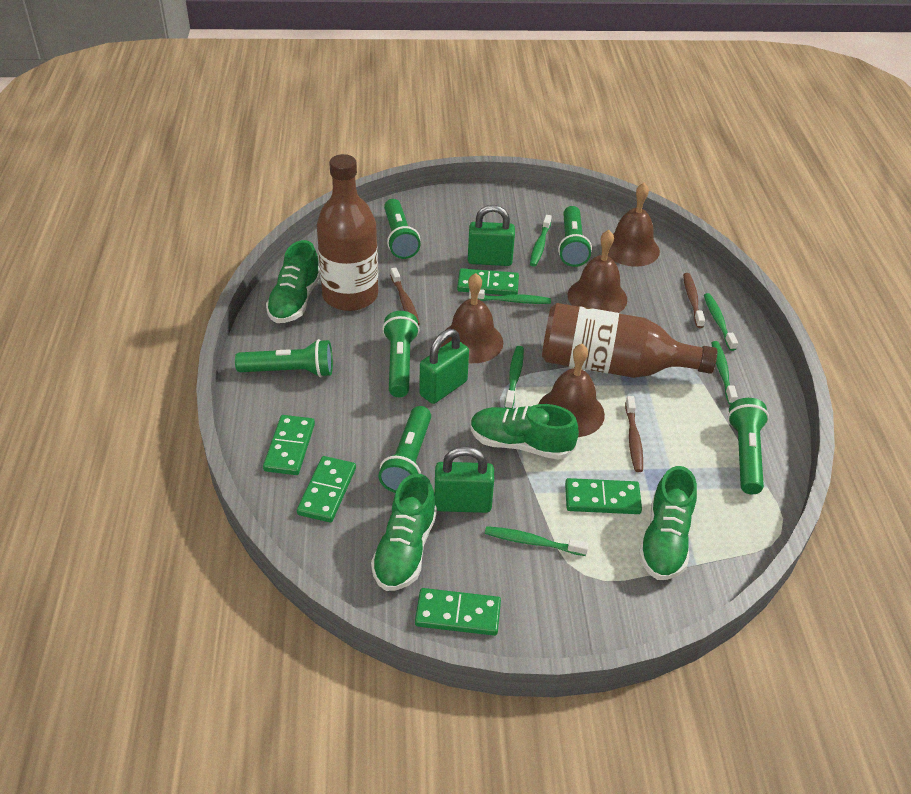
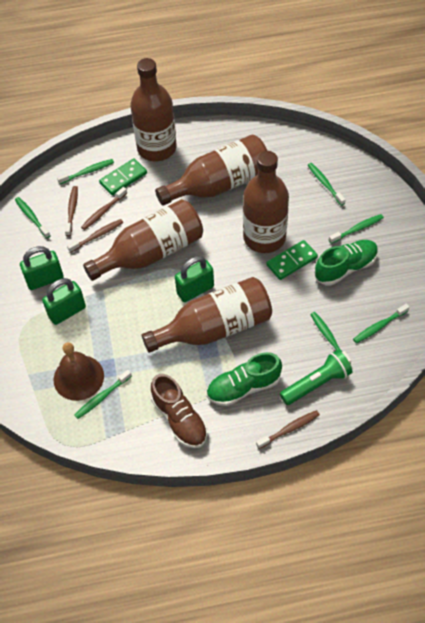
brown bell: 4 -> 1
brown bottle: 2 -> 5
brown shoe: 0 -> 1
brown toothbrush: 3 -> 4
green domino: 5 -> 2
green flashlight: 6 -> 1
green shoe: 4 -> 2
green toothbrush: 6 -> 7

